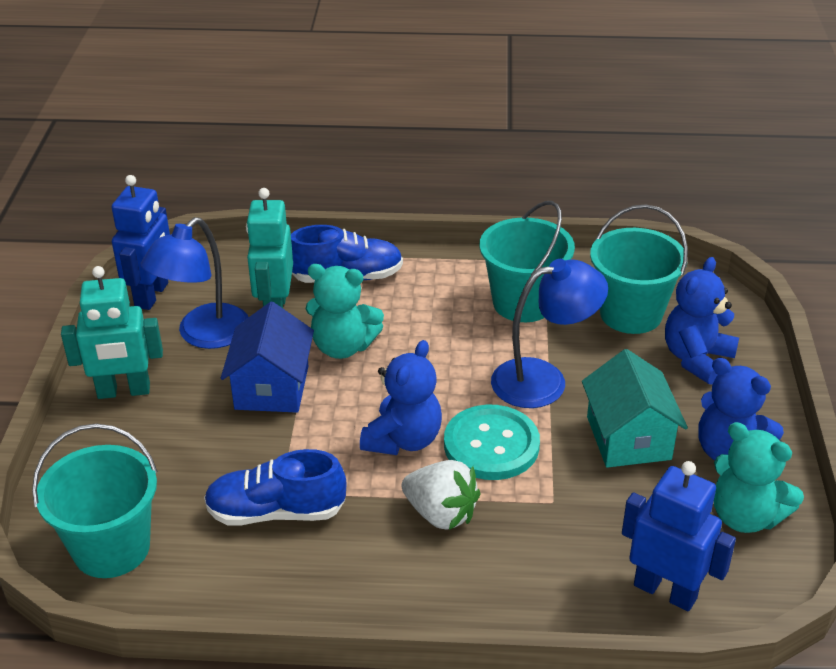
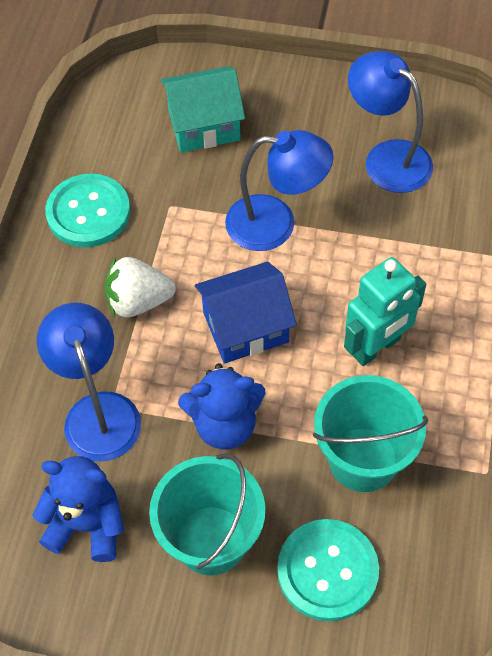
blue lamp: 2 -> 3
blue robot: 2 -> 0
blue shoe: 2 -> 0
blue teddy bear: 3 -> 2
turquoise bucket: 3 -> 2
turquoise button: 1 -> 2
turquoise robot: 2 -> 1
turquoise teddy bear: 2 -> 0

